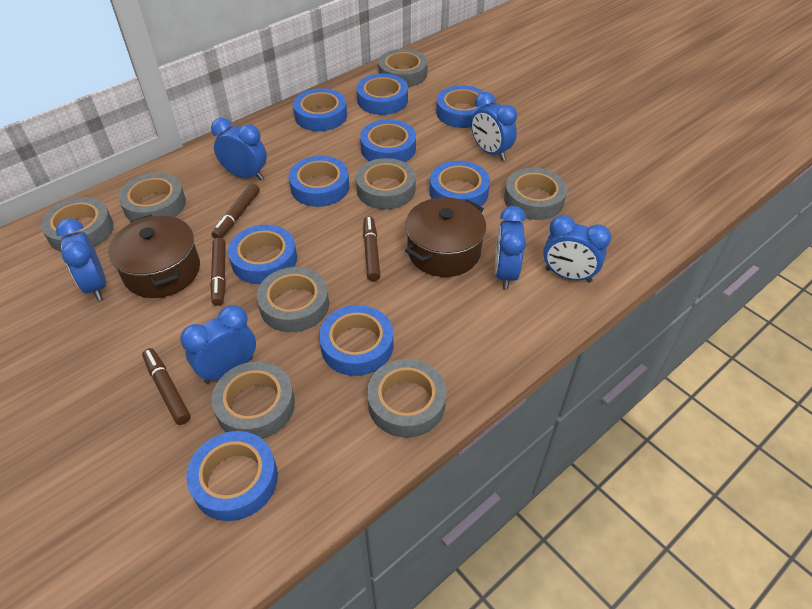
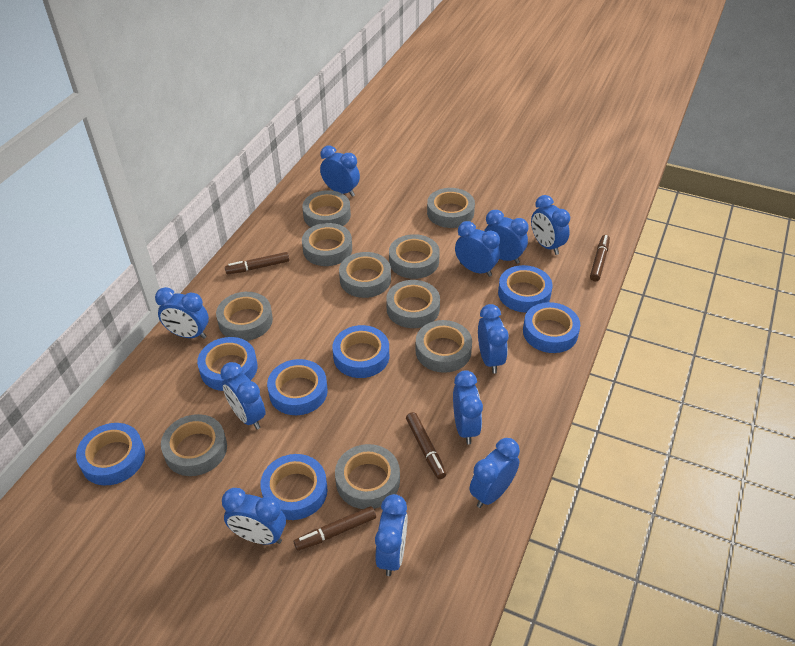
blue clock: 6 -> 11
blue tape: 9 -> 7
brown pot: 2 -> 0
grey tape: 8 -> 10

